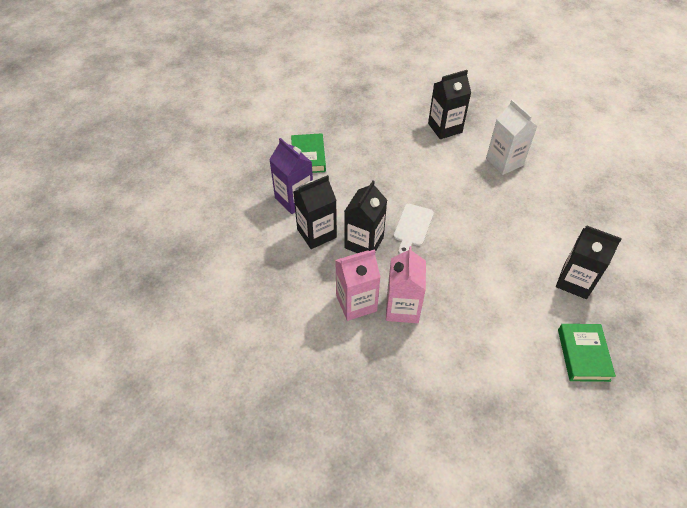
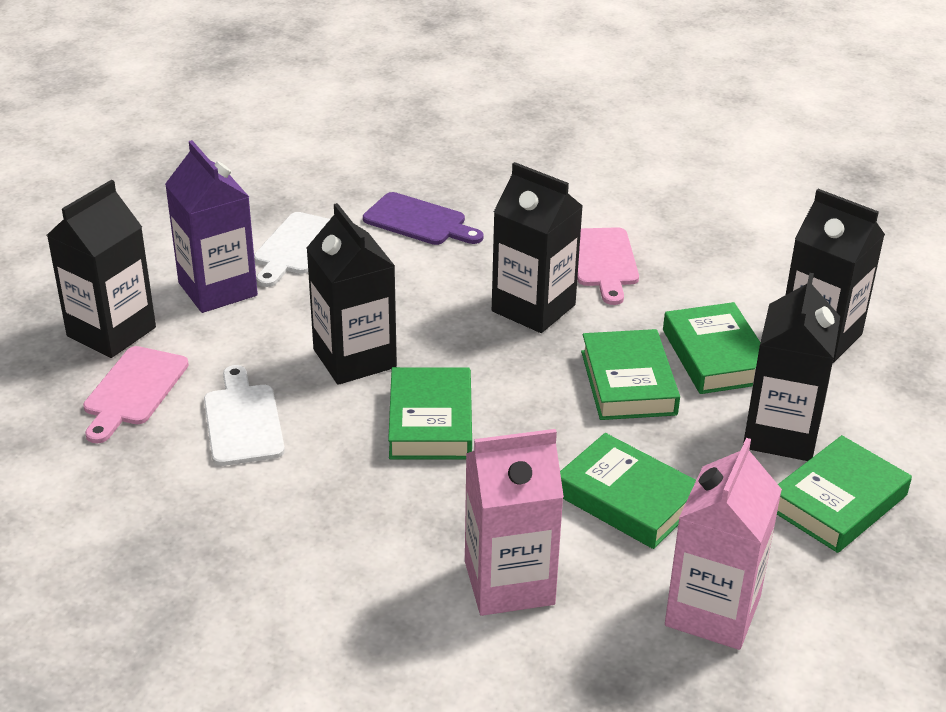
black carton: 4 -> 5
green book: 2 -> 5
pink cutting board: 0 -> 2
purple cutting board: 0 -> 1
white carton: 1 -> 0
white cutting board: 1 -> 2

